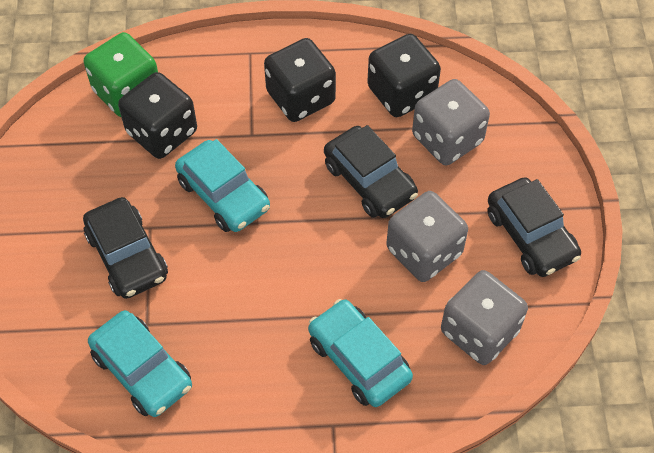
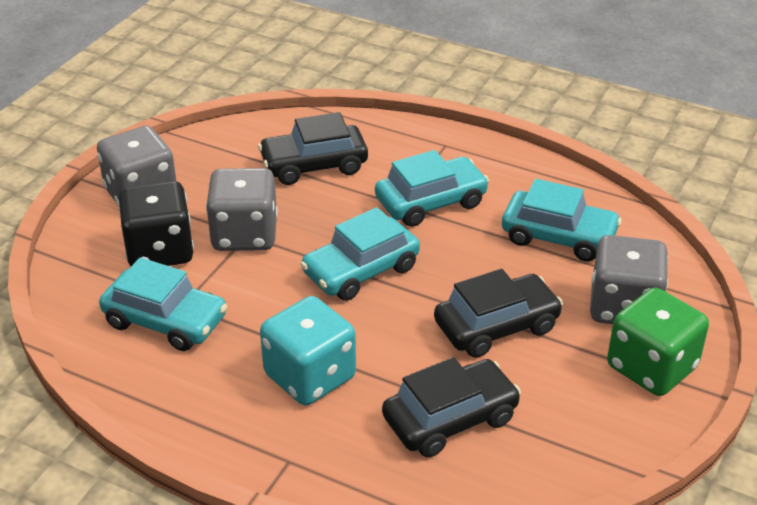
black dice: 3 -> 1
turquoise car: 3 -> 4
turquoise dice: 0 -> 1

